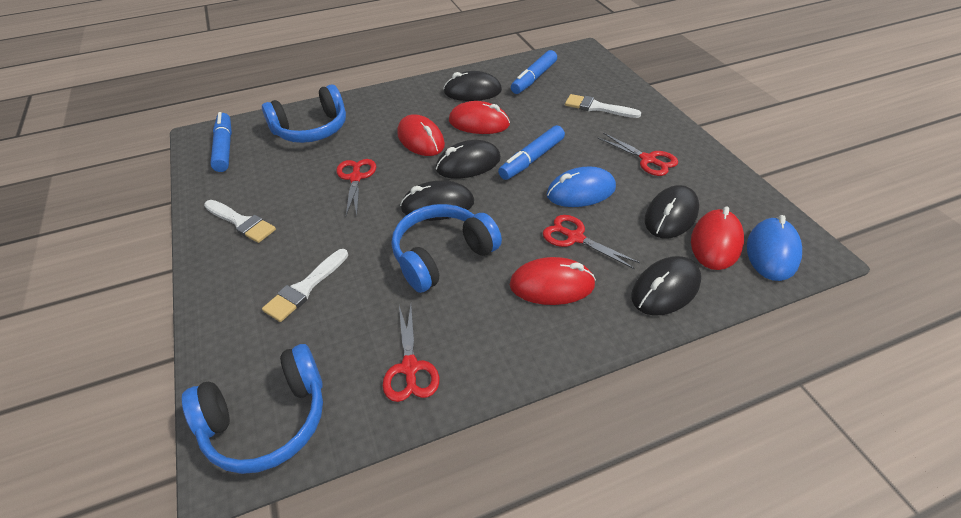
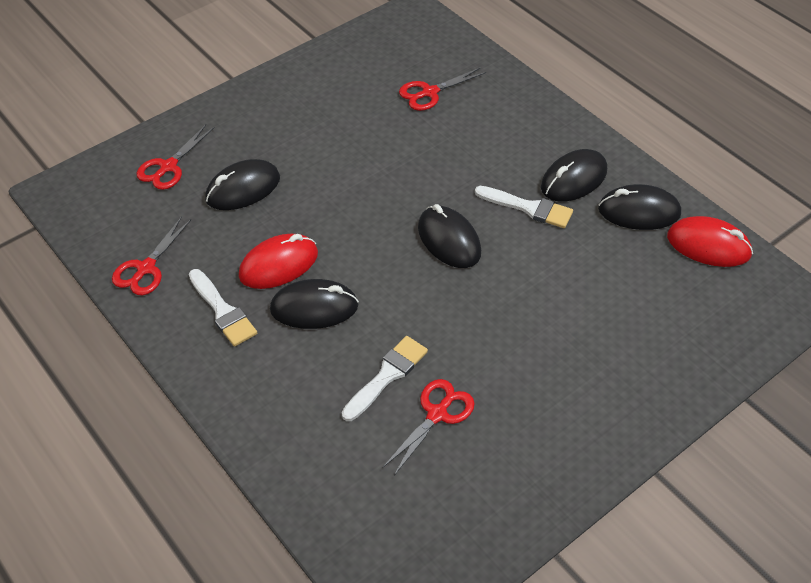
blue headphones: 3 -> 0
blue marker: 3 -> 0
blue mouse: 2 -> 0
red mouse: 4 -> 2

